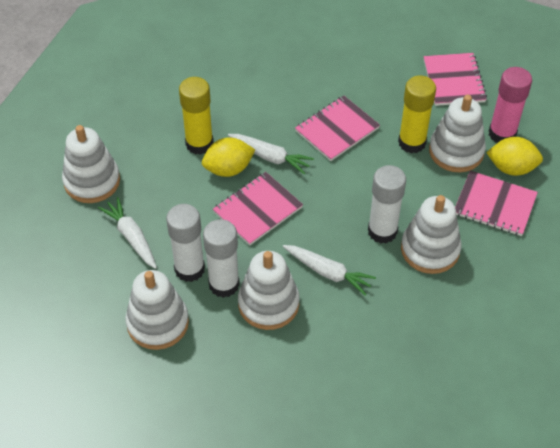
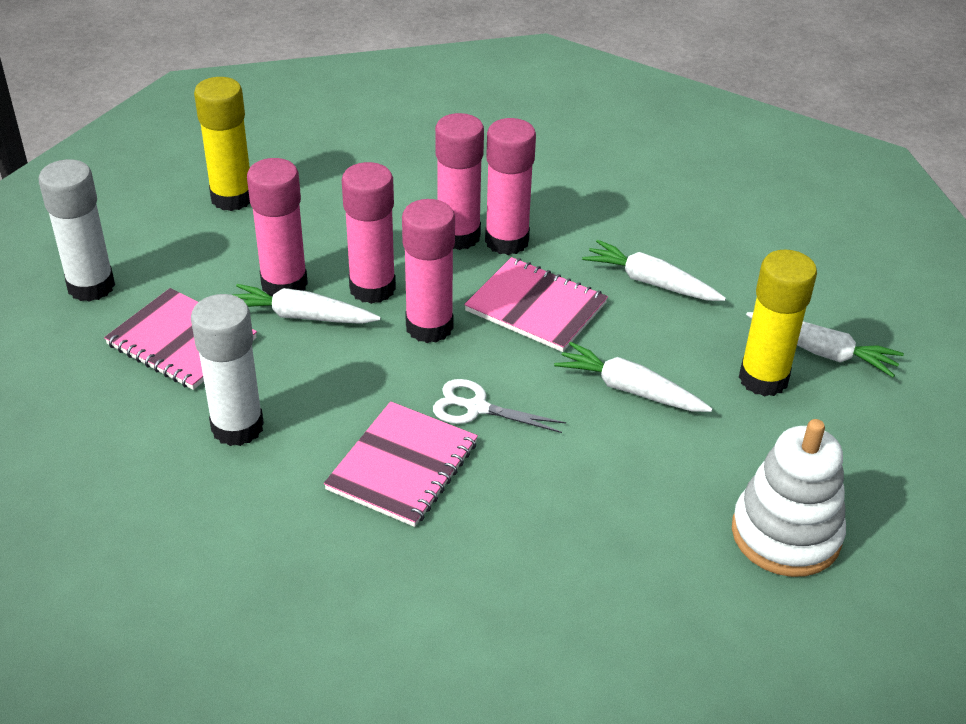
pink glue stick: 1 -> 5
pink notebook: 4 -> 3
white carrot: 3 -> 4
white glue stick: 3 -> 2
white scissors: 0 -> 1
white stacking toy: 5 -> 1
yellow lemon: 2 -> 0

